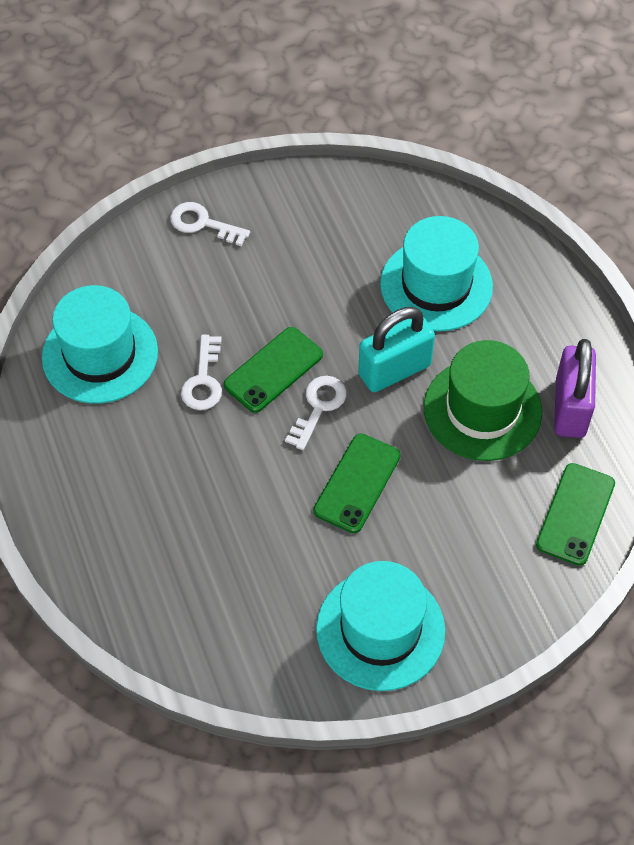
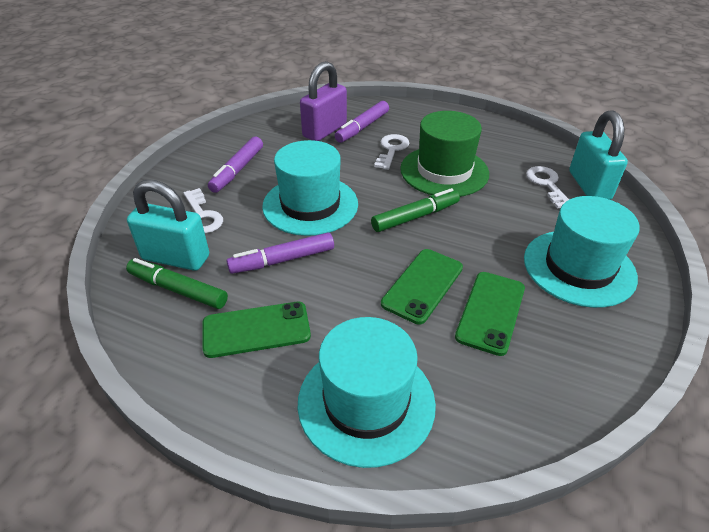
green marker: 0 -> 2
purple marker: 0 -> 3
turquoise padlock: 1 -> 2

